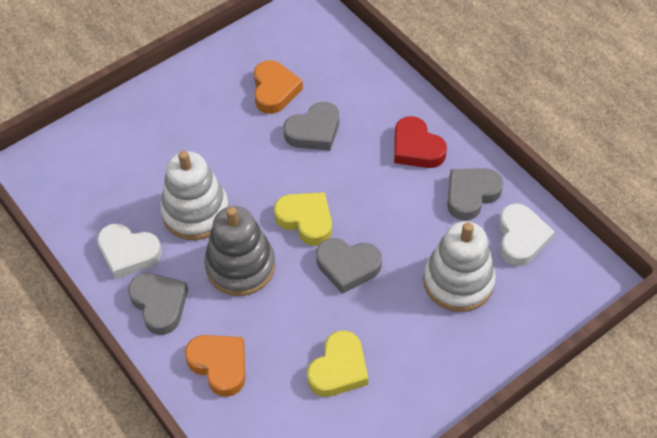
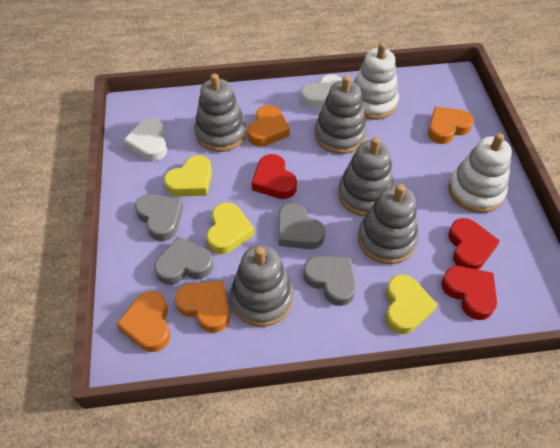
grey stacking toy: 1 -> 5
orange heart: 2 -> 4
red heart: 1 -> 3
yellow heart: 2 -> 3

